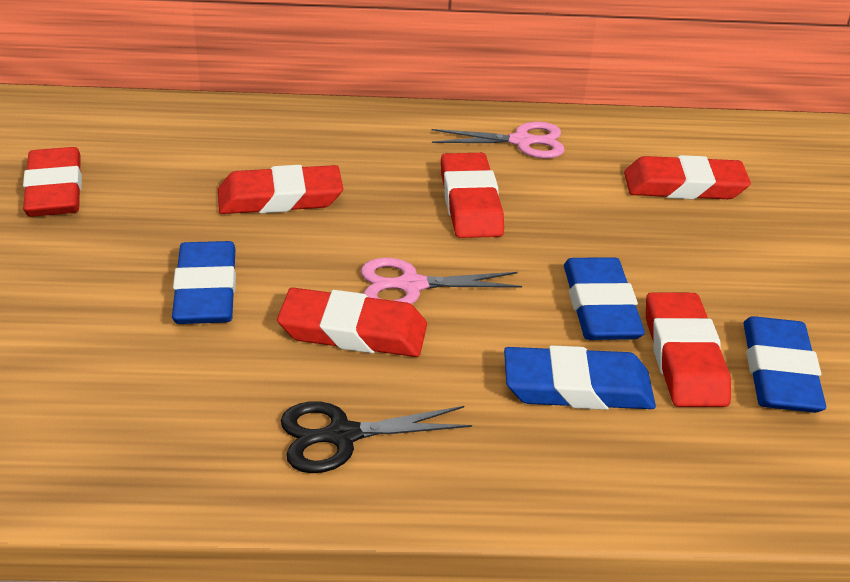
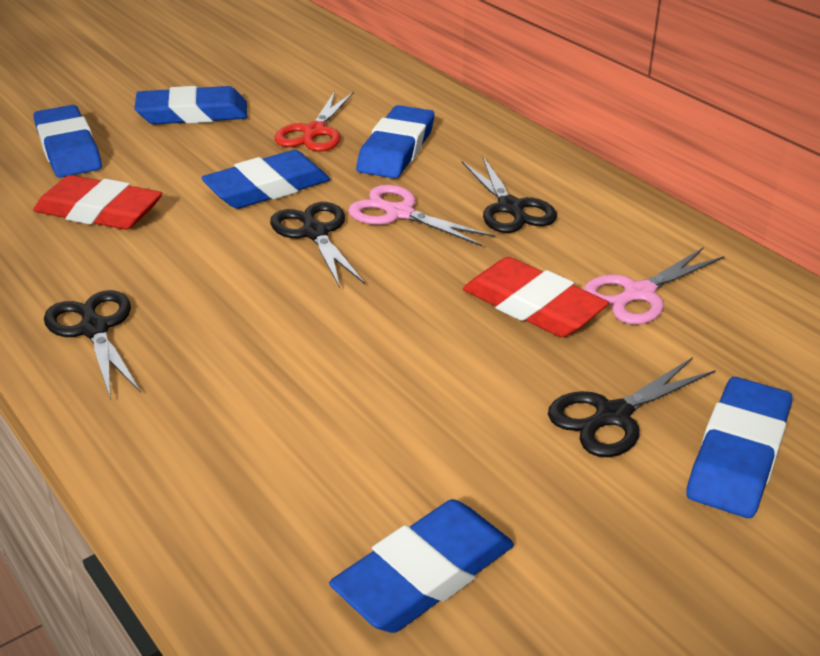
black scissors: 1 -> 4
blue eraser: 4 -> 6
red eraser: 6 -> 2
red scissors: 0 -> 1

